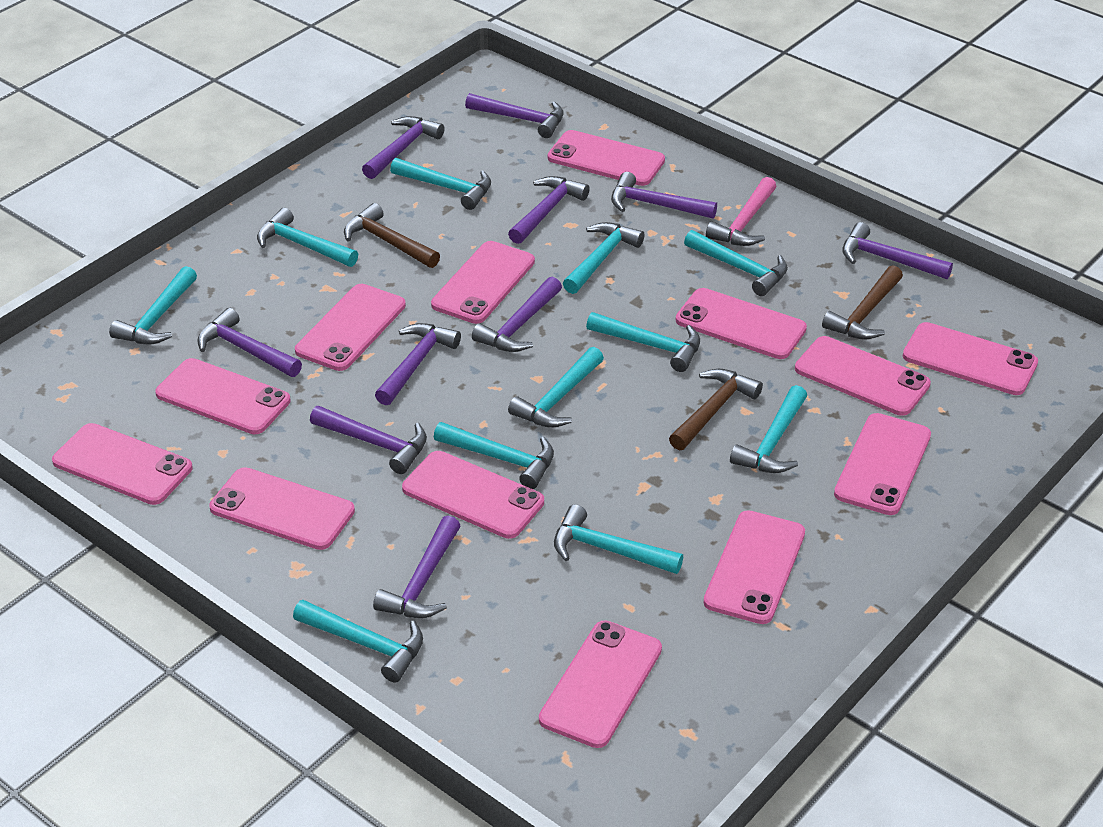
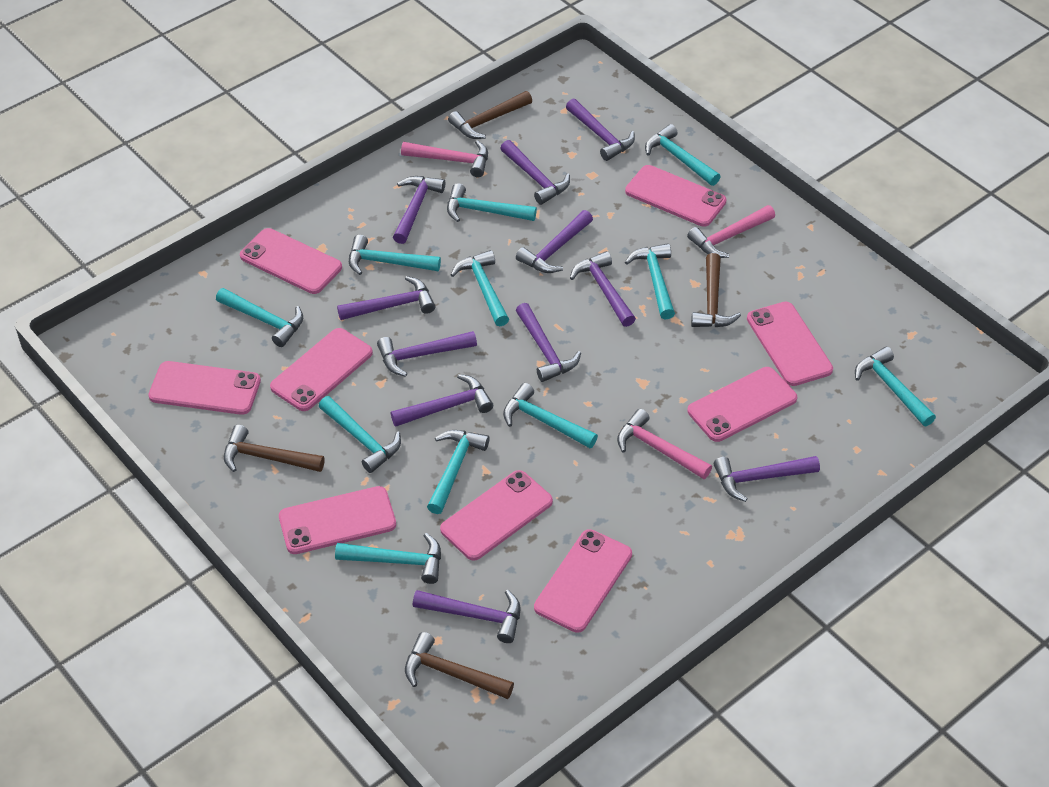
brown hammer: 3 -> 4
pink hammer: 1 -> 3
pink phone: 13 -> 9
purple hammer: 10 -> 11

